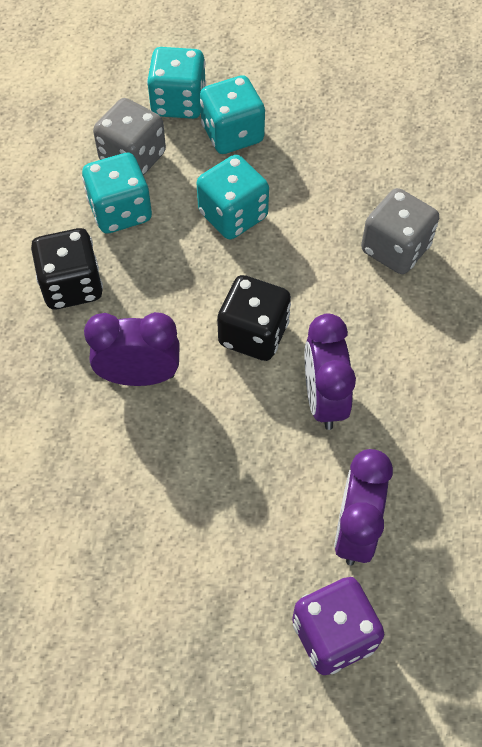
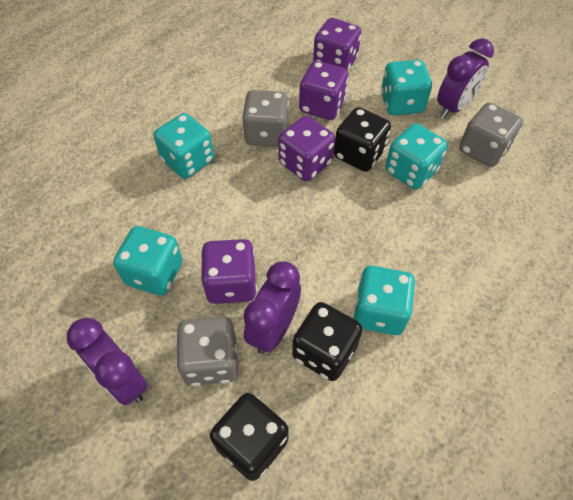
black dice: 2 -> 3
grey dice: 2 -> 3
purple dice: 1 -> 4
turquoise dice: 4 -> 5

